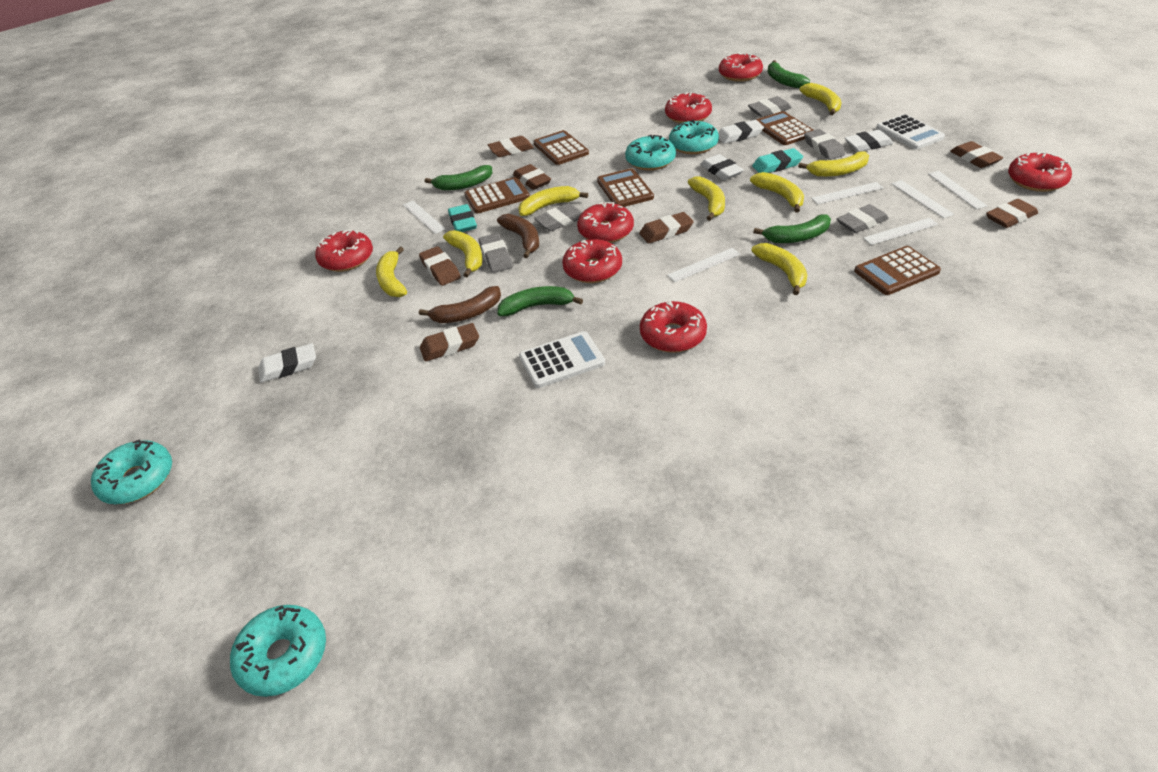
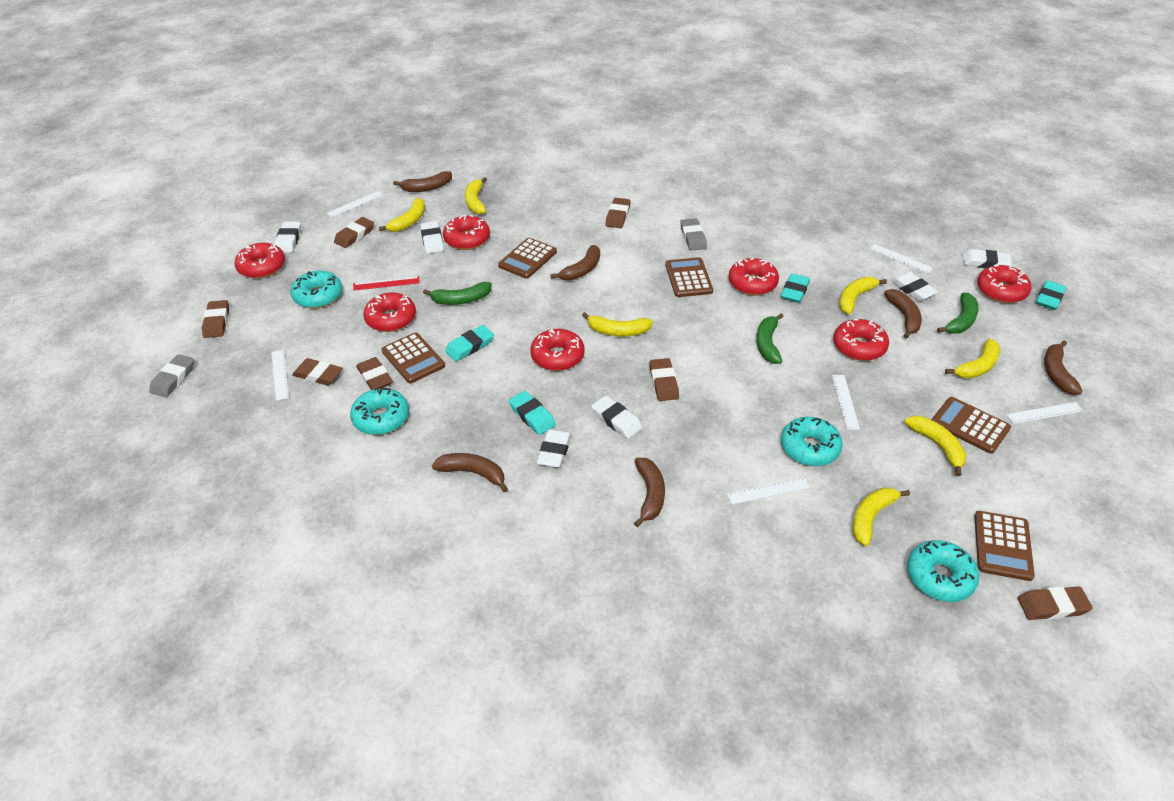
brown banana: 2 -> 6
green banana: 4 -> 3
grey eraser: 5 -> 2
red ruler: 0 -> 1
turquoise eraser: 2 -> 4
white calculator: 2 -> 0
white eraser: 4 -> 6
yellow banana: 8 -> 7

